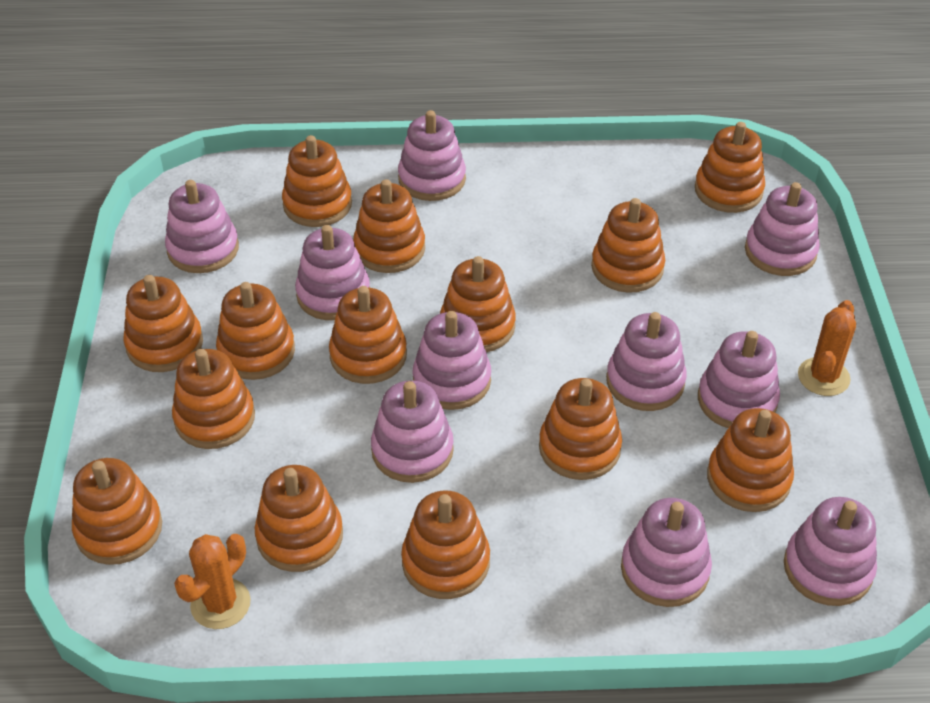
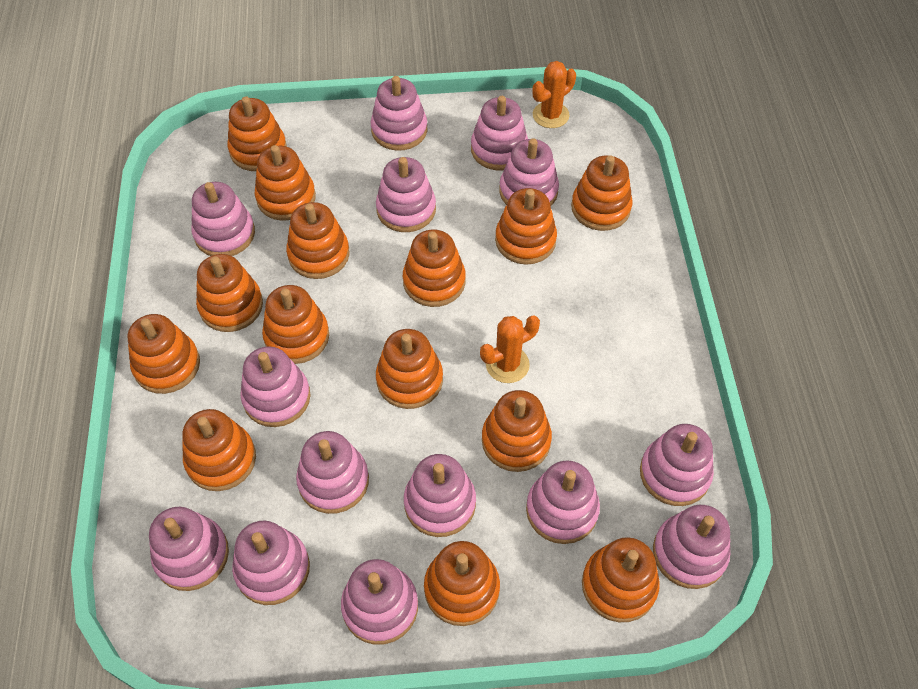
pink stacking toy: 10 -> 14

